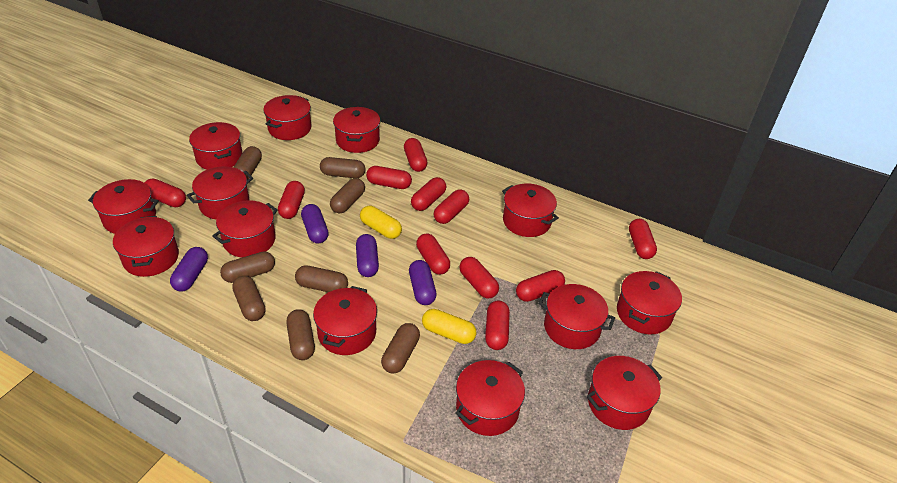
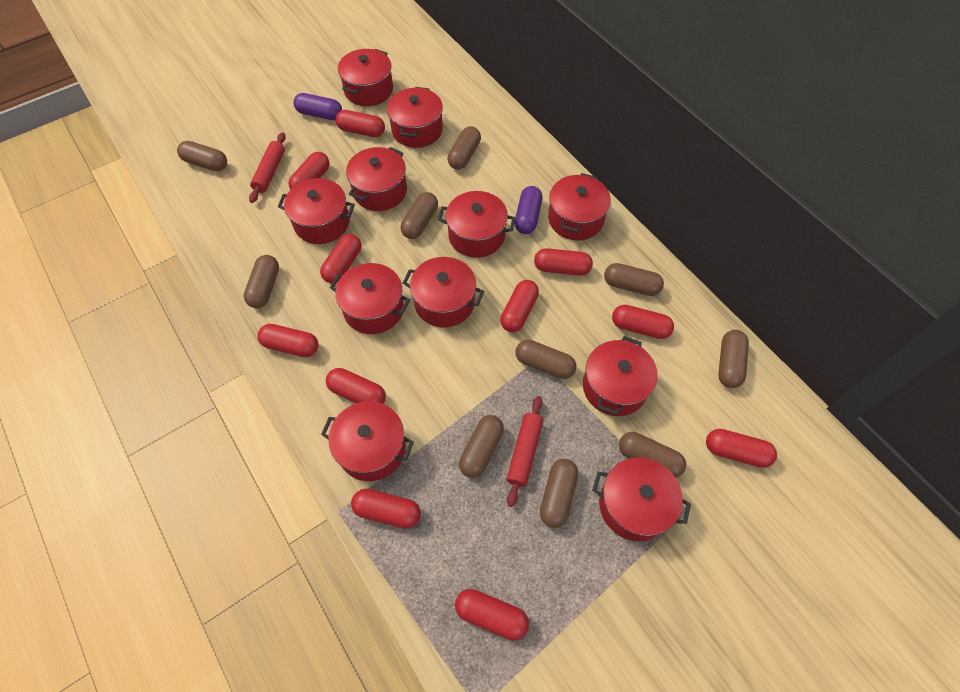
brown capsule: 8 -> 10
purple capsule: 4 -> 2
red pot: 13 -> 11
red rolling pin: 0 -> 2
yellow capsule: 2 -> 0

